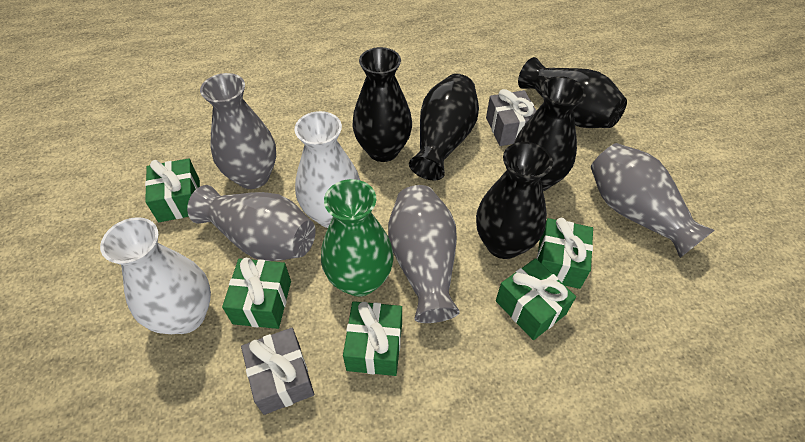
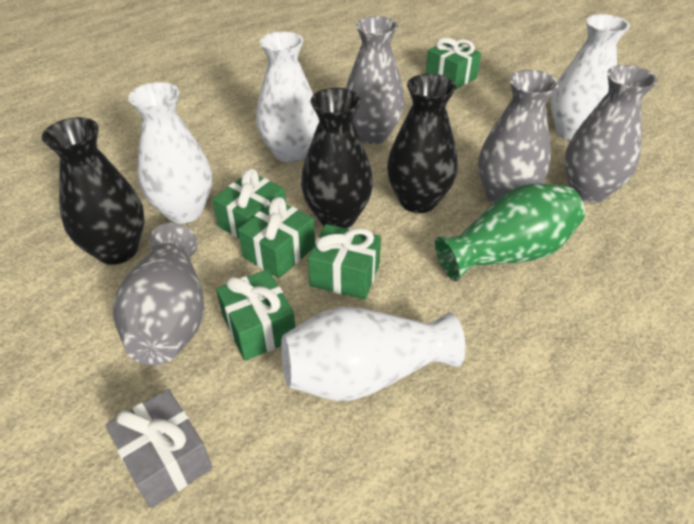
black vase: 5 -> 3
grey gift: 2 -> 1
white vase: 2 -> 4

